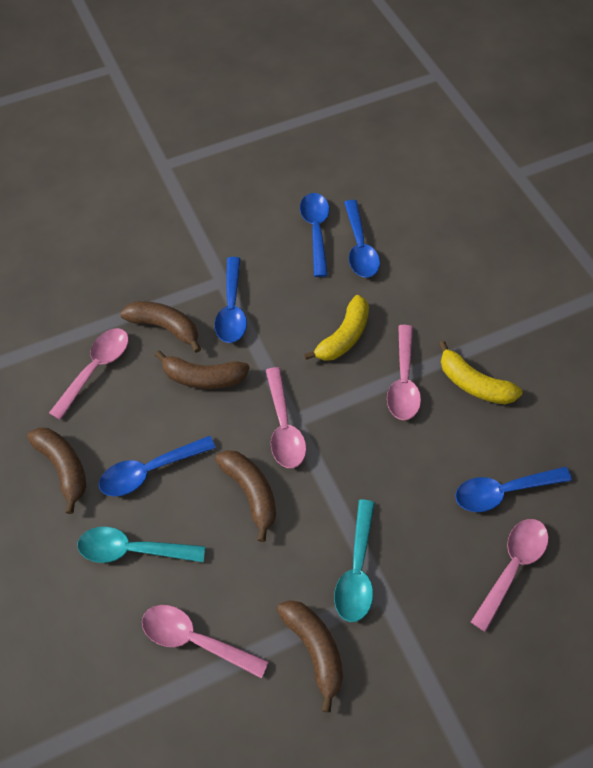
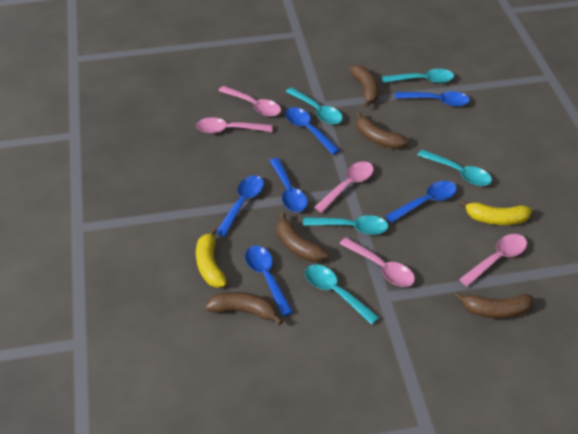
blue spoon: 5 -> 6
turquoise spoon: 2 -> 5

